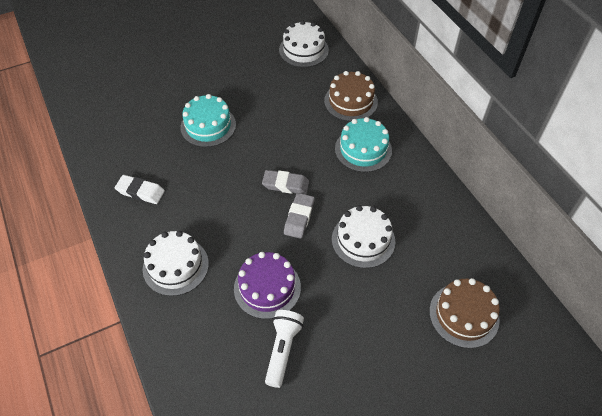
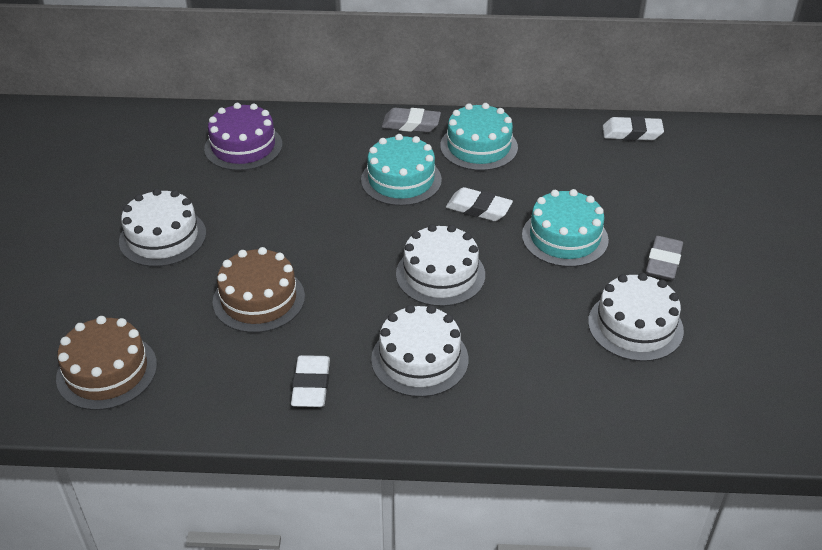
turquoise cake: 2 -> 3
white cake: 3 -> 4
white eraser: 1 -> 3
white flashlight: 1 -> 0

